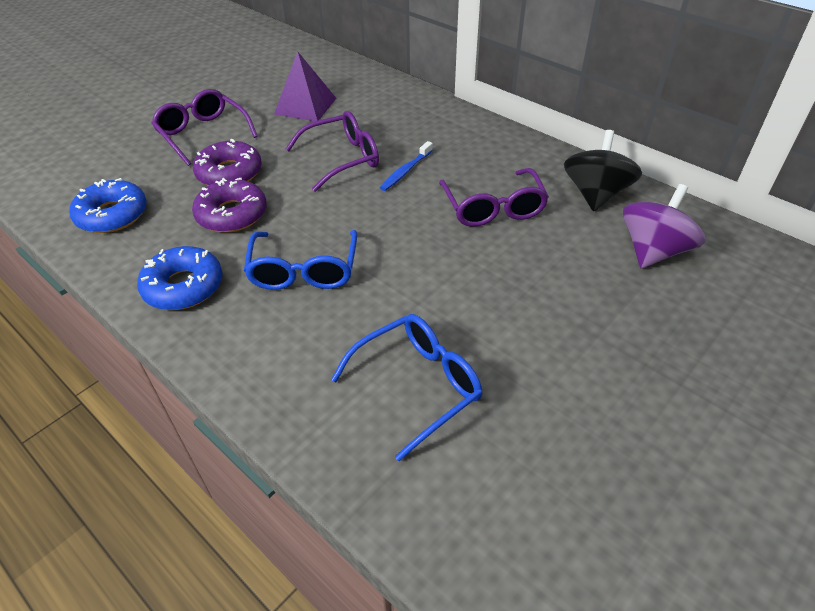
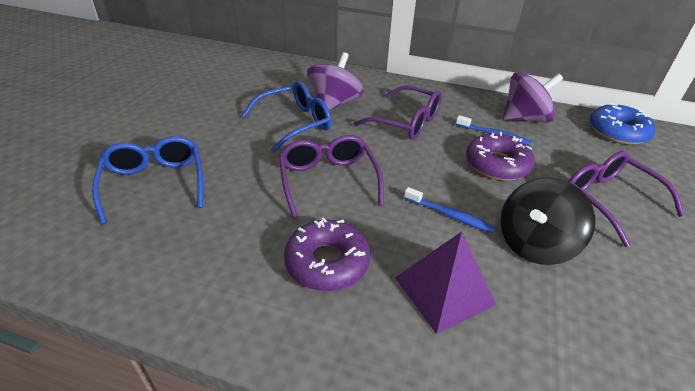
blue donut: 2 -> 1
blue toothbrush: 1 -> 2
purple spinning top: 1 -> 2

